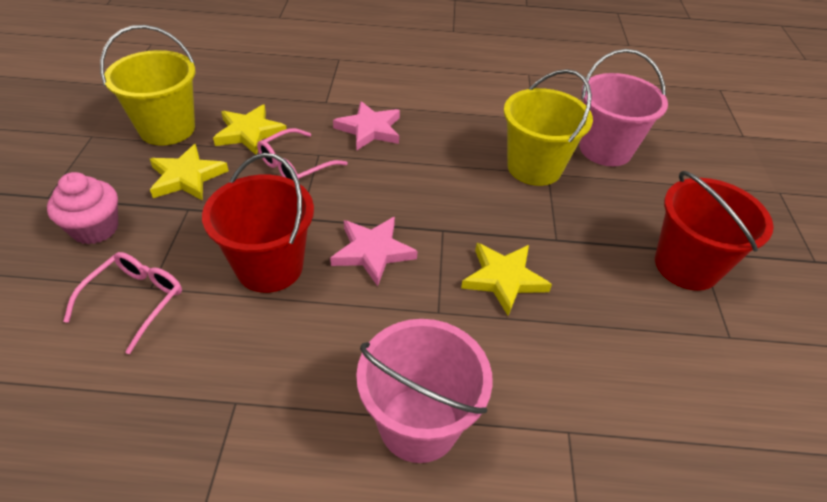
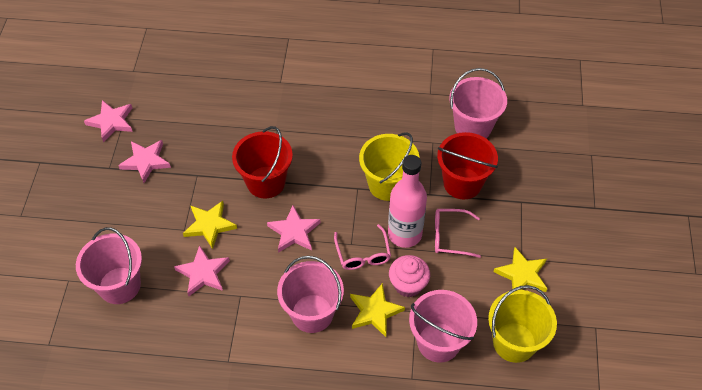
pink bottle: 0 -> 1
pink bucket: 2 -> 4
pink star: 2 -> 4

